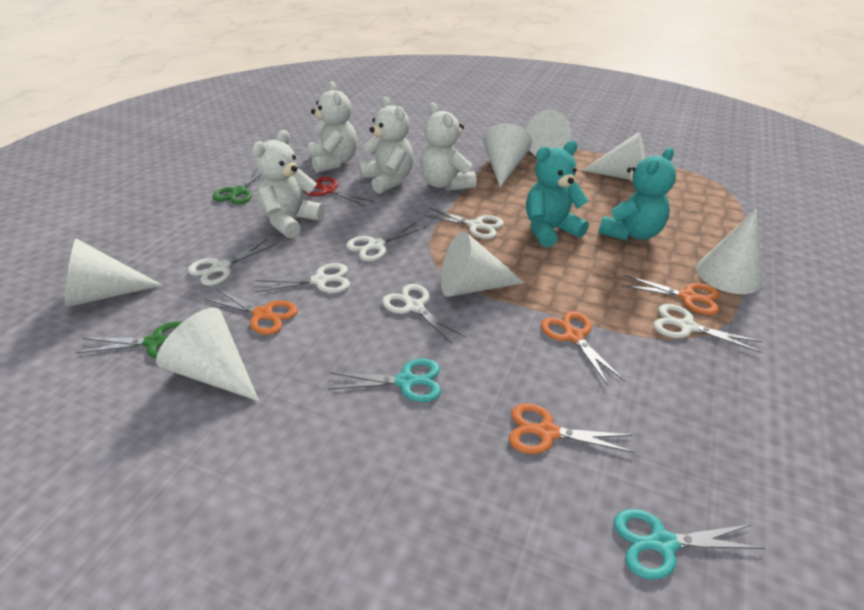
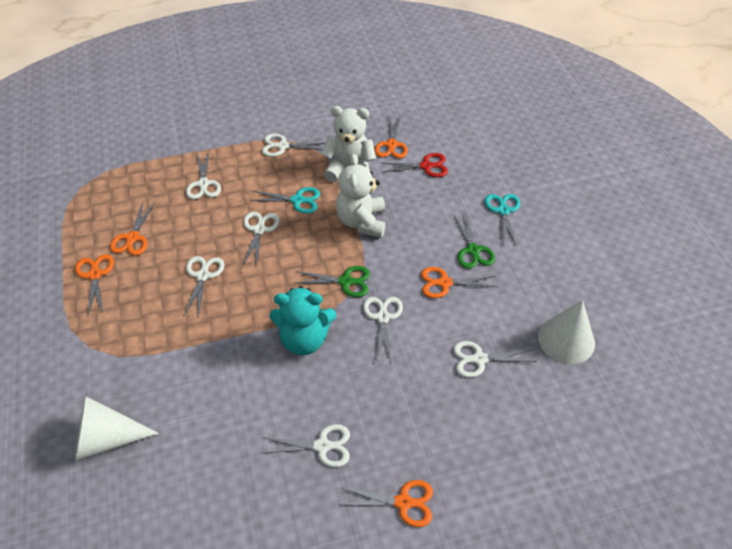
orange scissors: 4 -> 5
turquoise teddy bear: 2 -> 1
white cone: 7 -> 2
white scissors: 6 -> 7
white teddy bear: 4 -> 2

